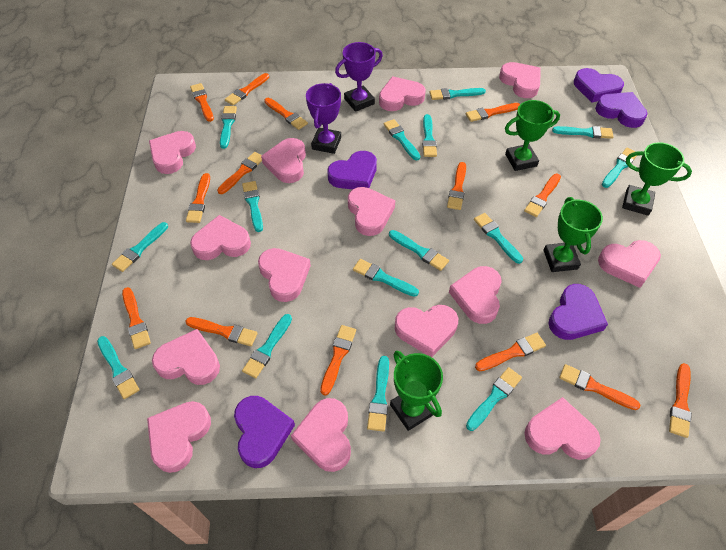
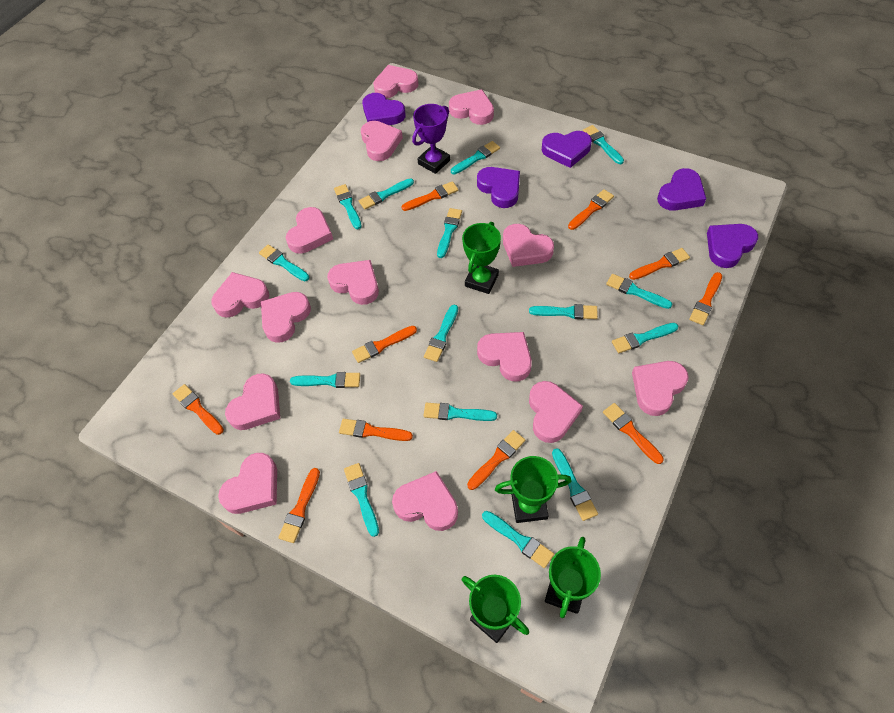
orange brush: 14 -> 10
purple trophy: 2 -> 1

